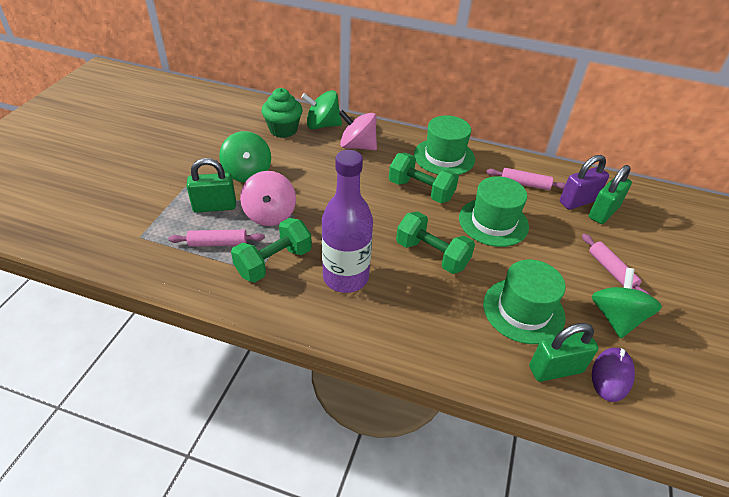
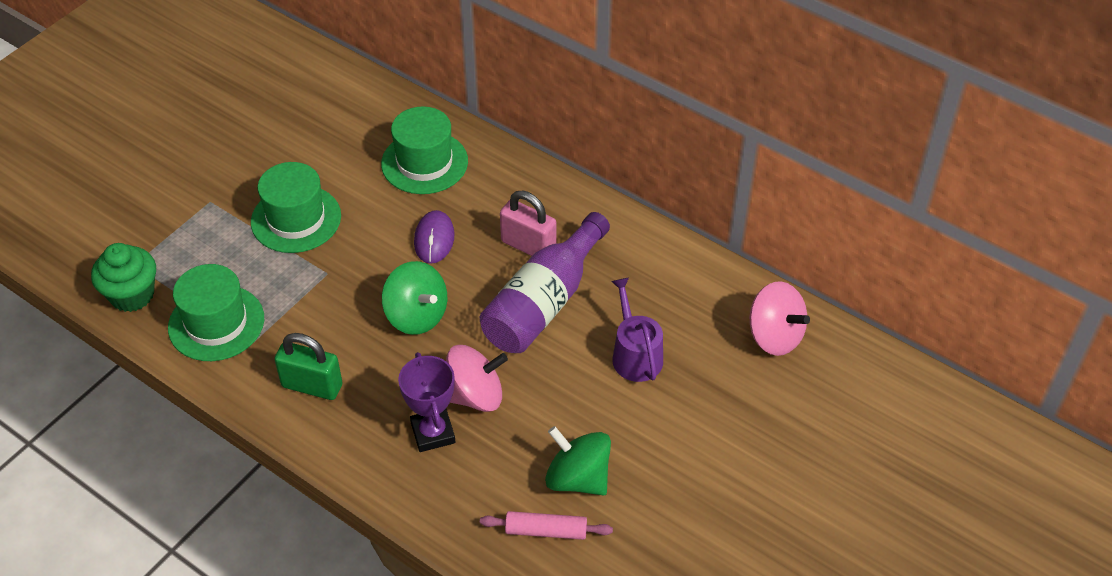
green dumbbell: 3 -> 0
green padlock: 3 -> 1
green spinning top: 3 -> 2
pink padlock: 0 -> 1
pink rolling pin: 3 -> 1
purple padlock: 1 -> 0
purple trophy: 0 -> 1
purple watering can: 0 -> 1

